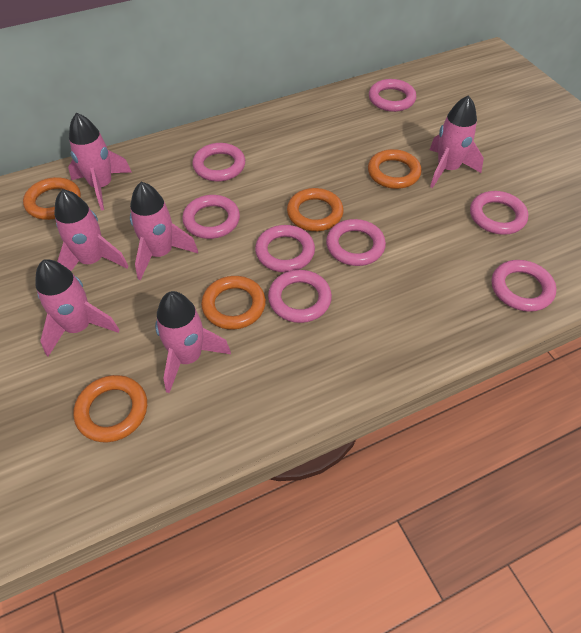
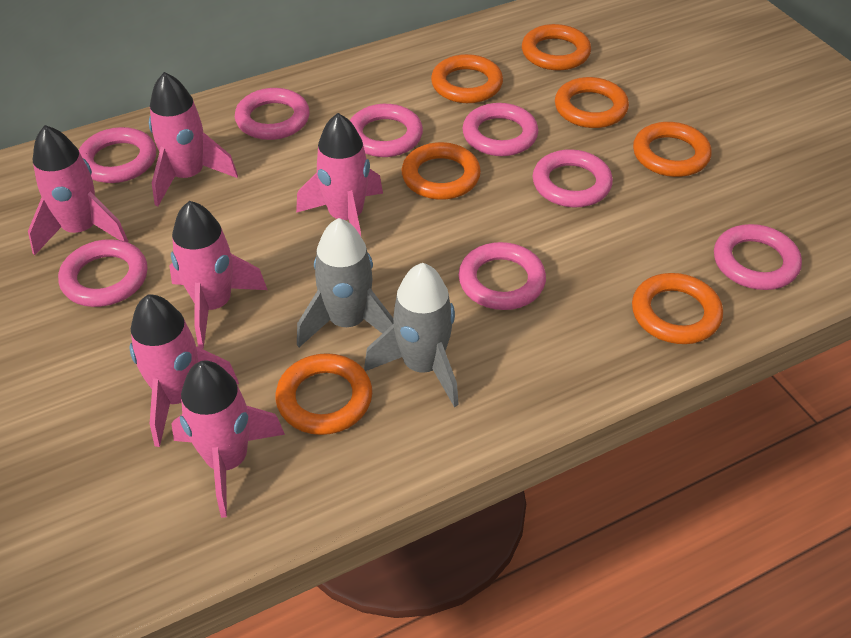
grey rocket: 0 -> 2
orange ring: 5 -> 7

